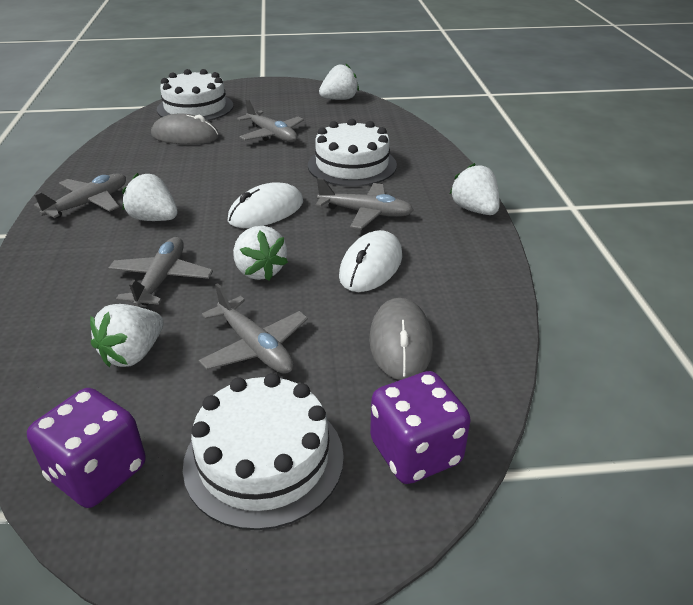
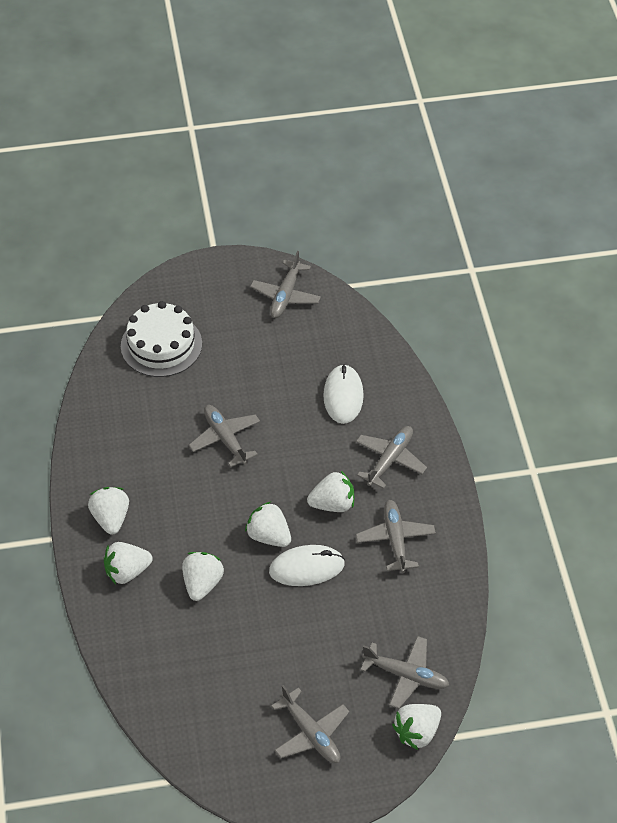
grey mouse: 2 -> 0
grey plane: 5 -> 6
purple dice: 2 -> 0
white cake: 3 -> 1
white strawberry: 5 -> 6

